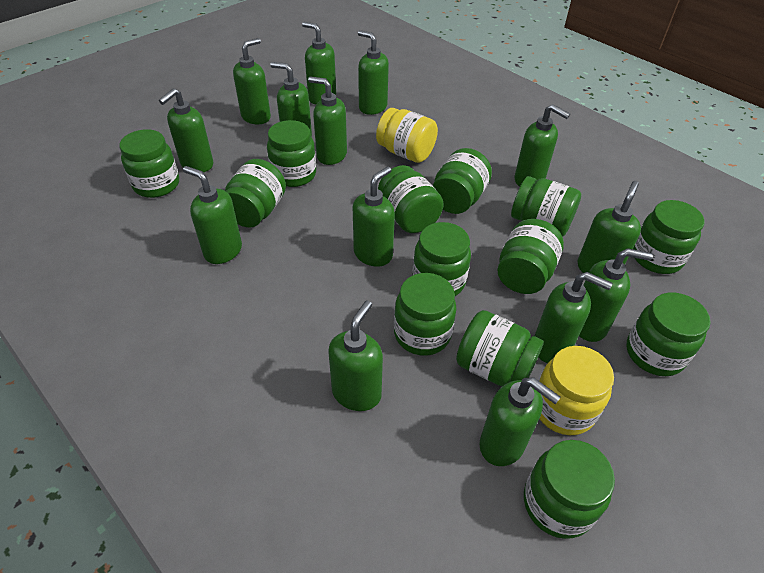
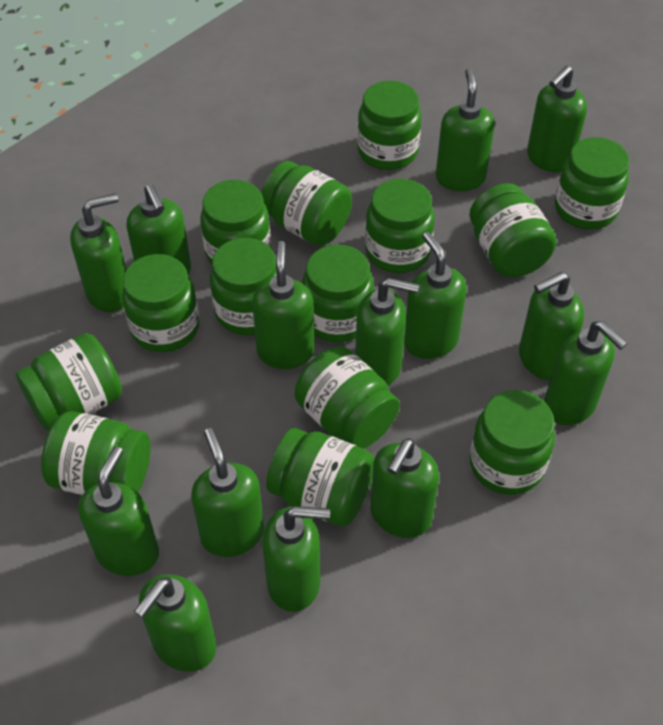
green jar: 13 -> 14
yellow jar: 2 -> 0

